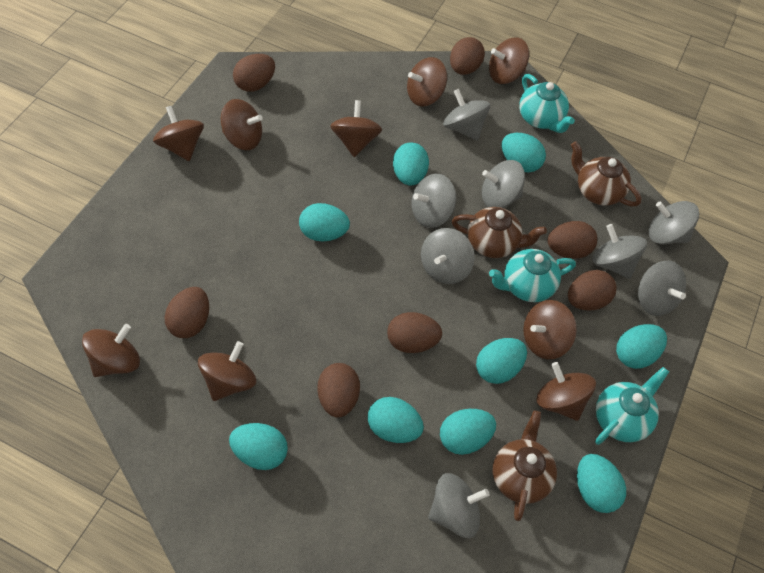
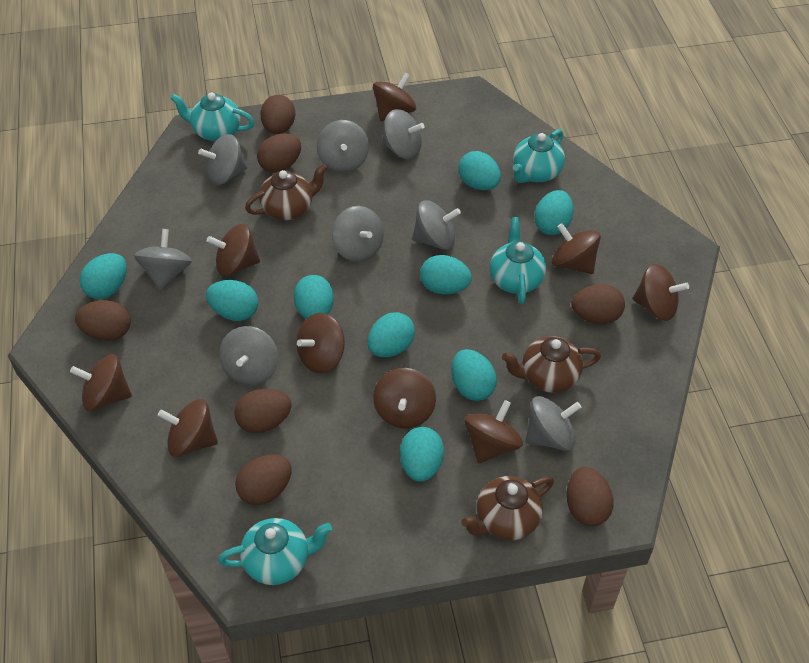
turquoise teapot: 3 -> 4

